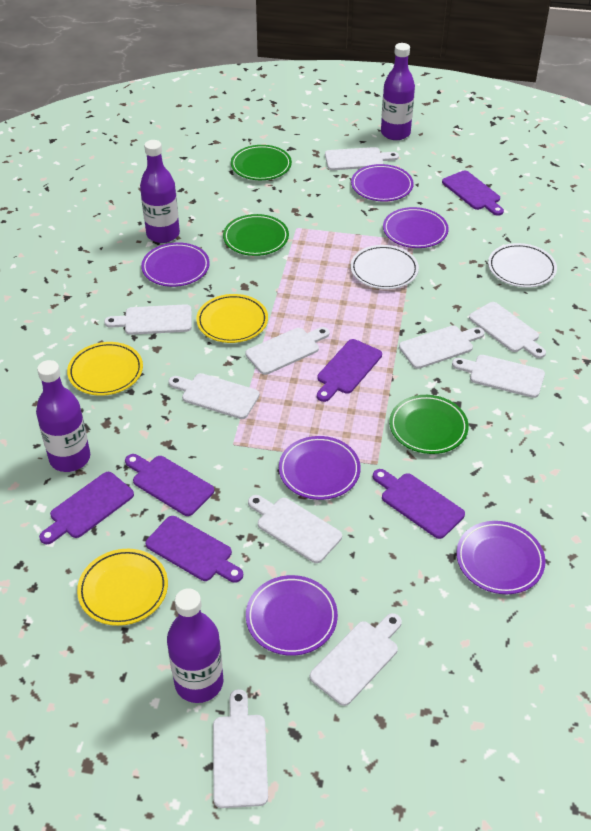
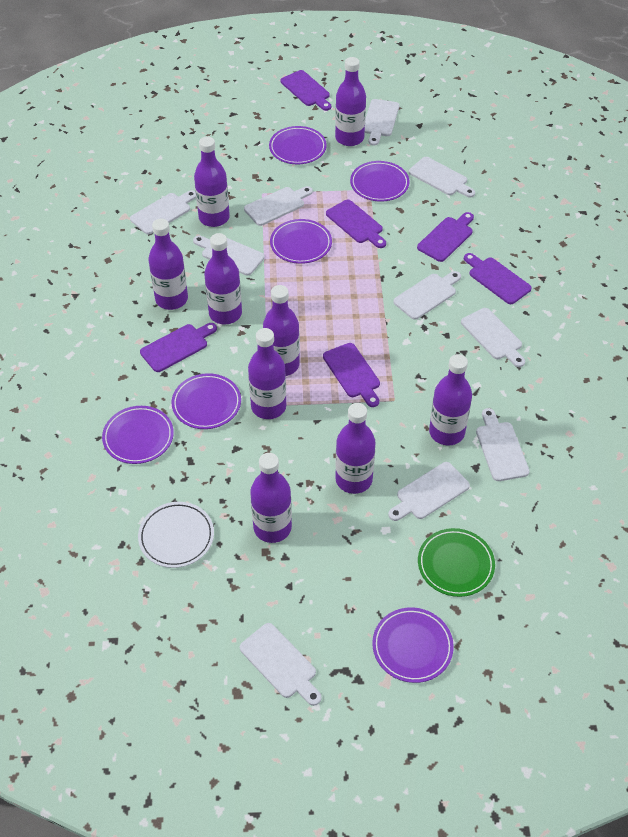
green plate: 3 -> 1
purple bottle: 4 -> 9
white plate: 2 -> 1
yellow plate: 3 -> 0

